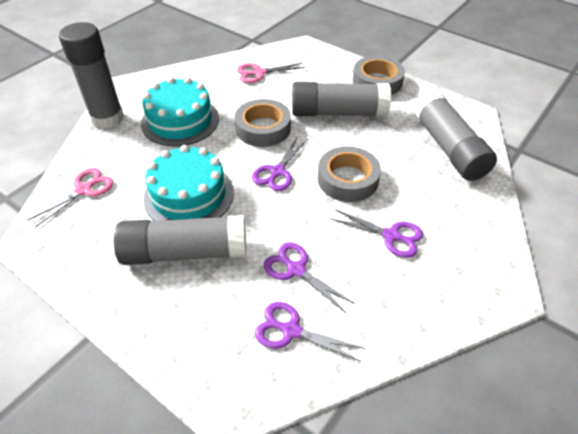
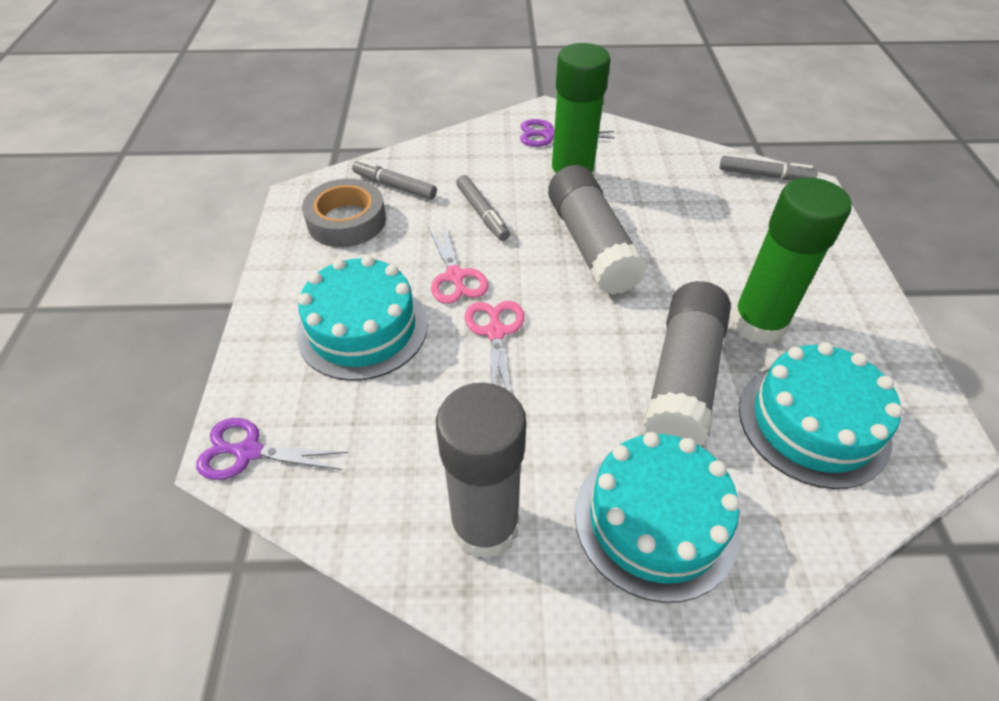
green glue stick: 0 -> 2
grey glue stick: 4 -> 3
grey marker: 0 -> 3
grey tape: 3 -> 1
purple scissors: 4 -> 2
turquoise cake: 2 -> 3

